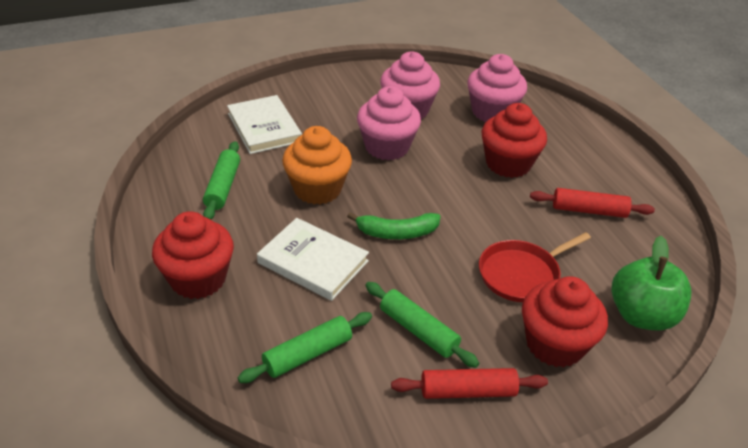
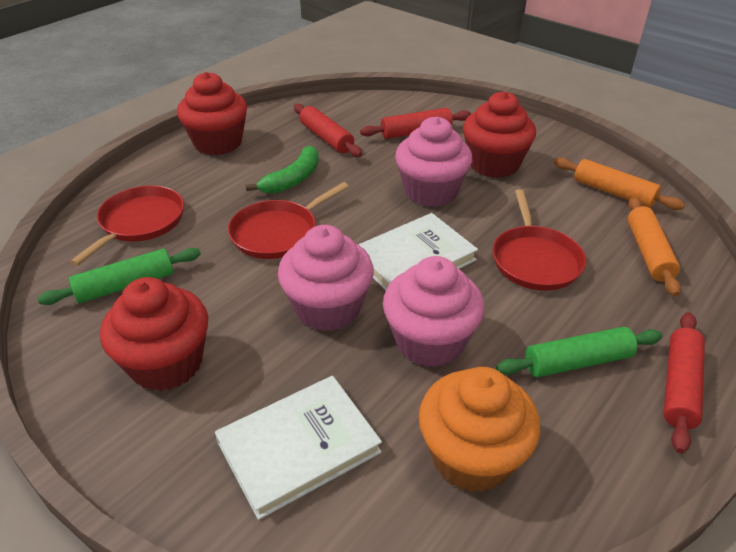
green apple: 1 -> 0
green rolling pin: 3 -> 2
orange rolling pin: 0 -> 2
red pan: 1 -> 3
red rolling pin: 2 -> 3

